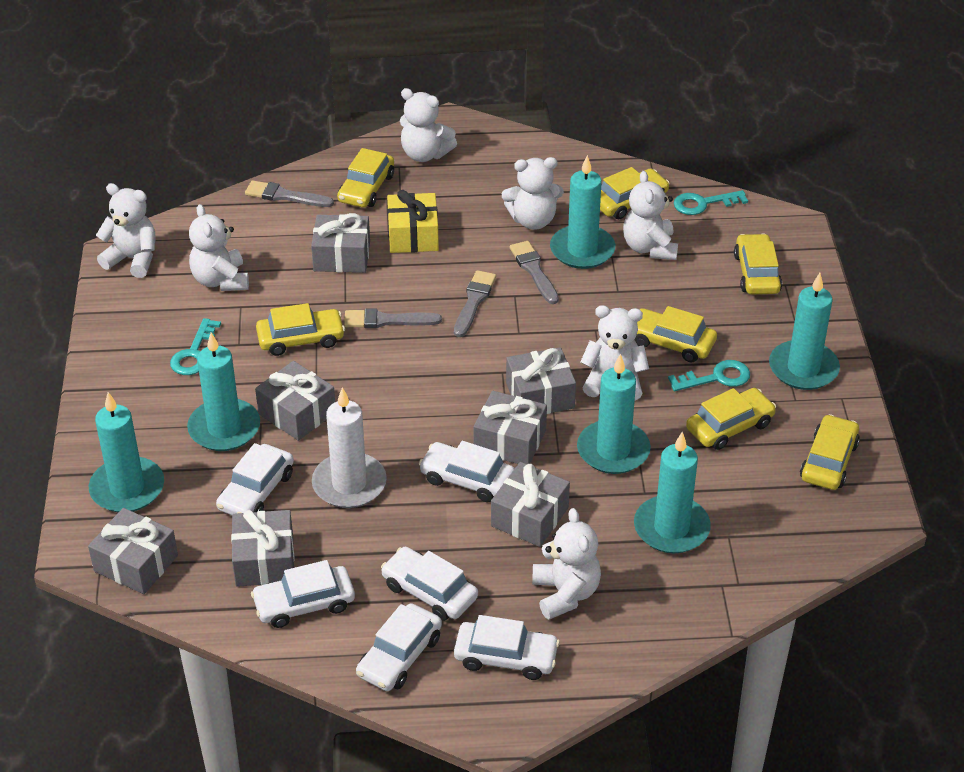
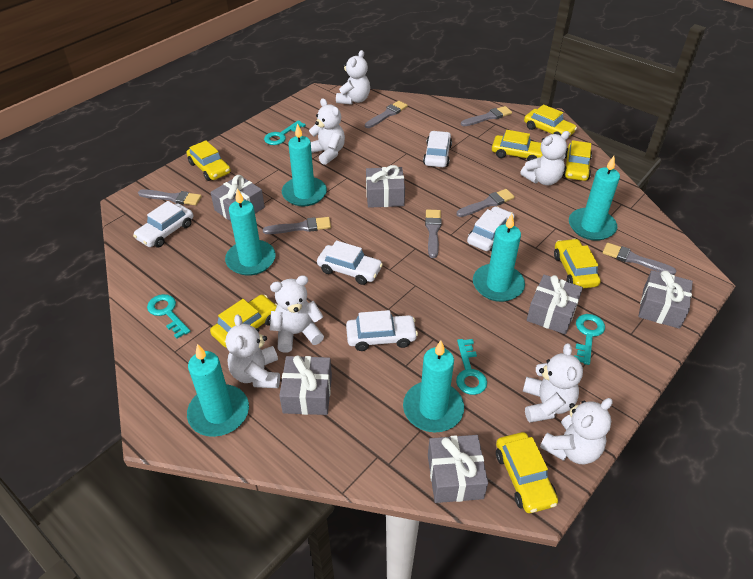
grey brush: 4 -> 7
grey gift: 7 -> 6
turquoise key: 3 -> 4
white candle: 1 -> 0
white car: 6 -> 5
yellow gift: 1 -> 0

